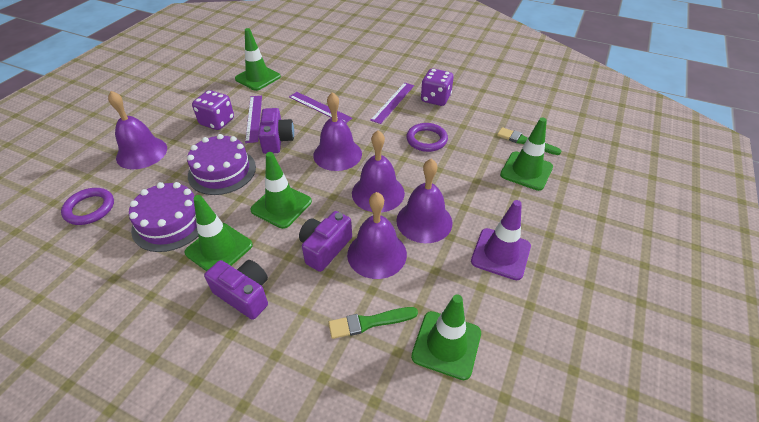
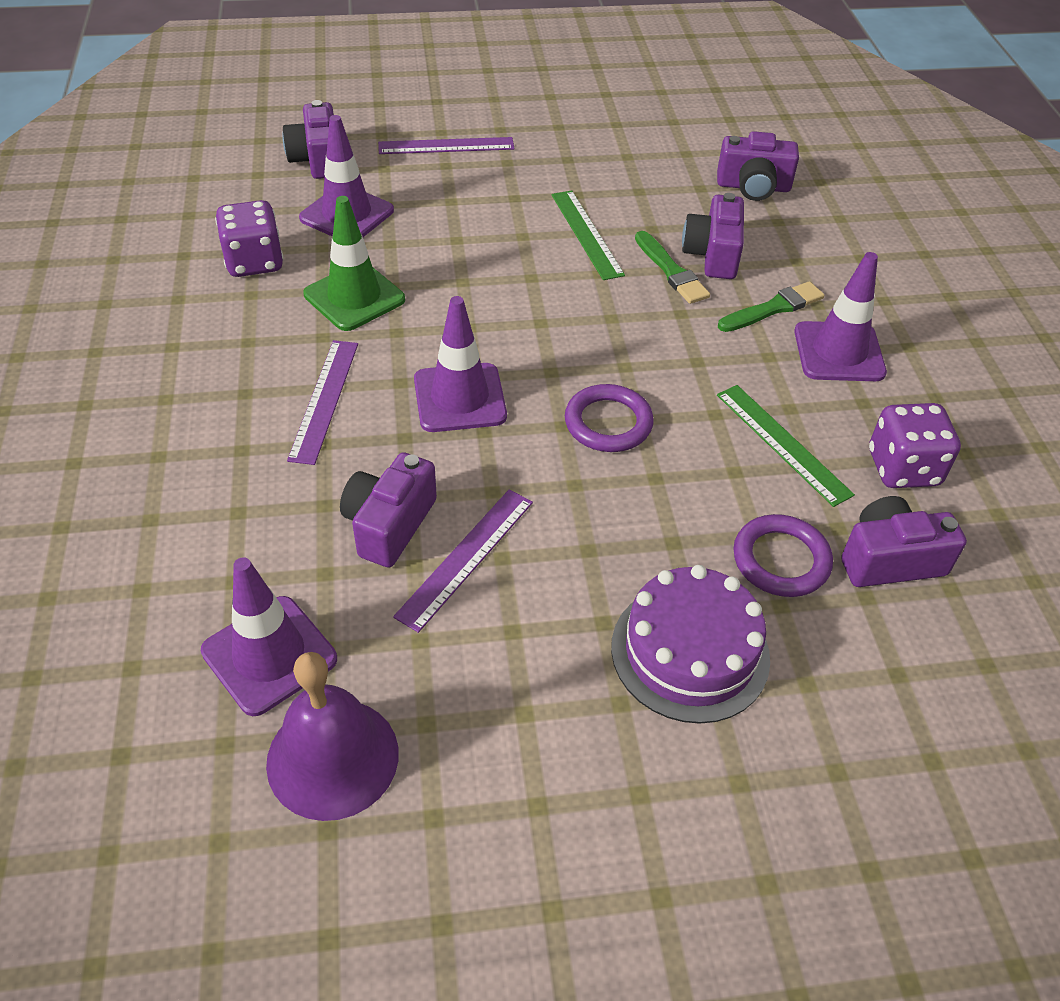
green ruler: 0 -> 2
green traffic cone: 5 -> 1
purple bell: 5 -> 1
purple cake: 2 -> 1
purple camera: 3 -> 5
purple traffic cone: 1 -> 4

